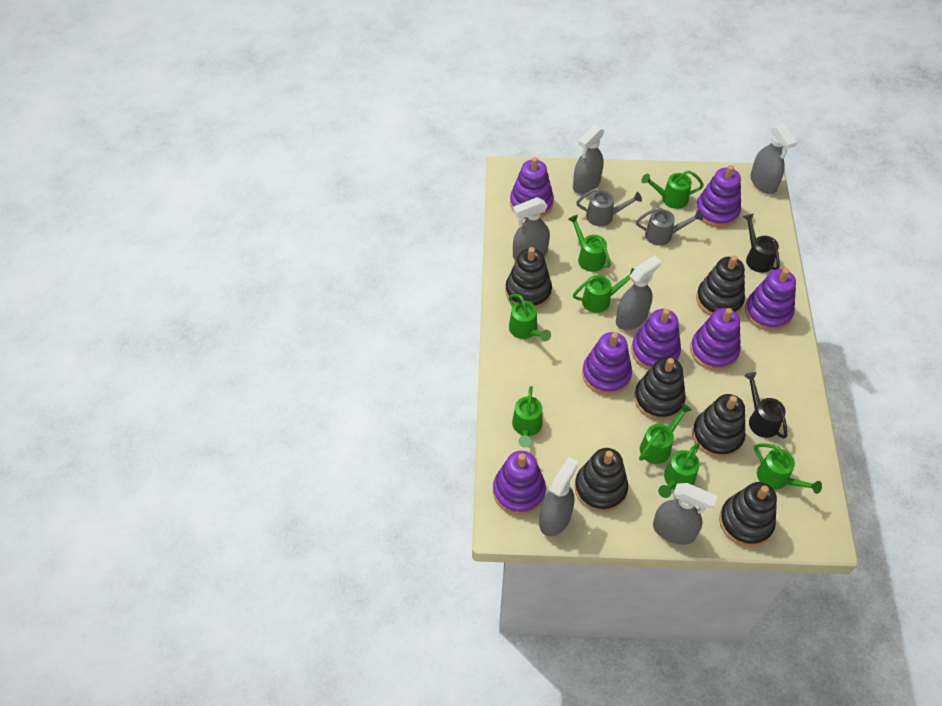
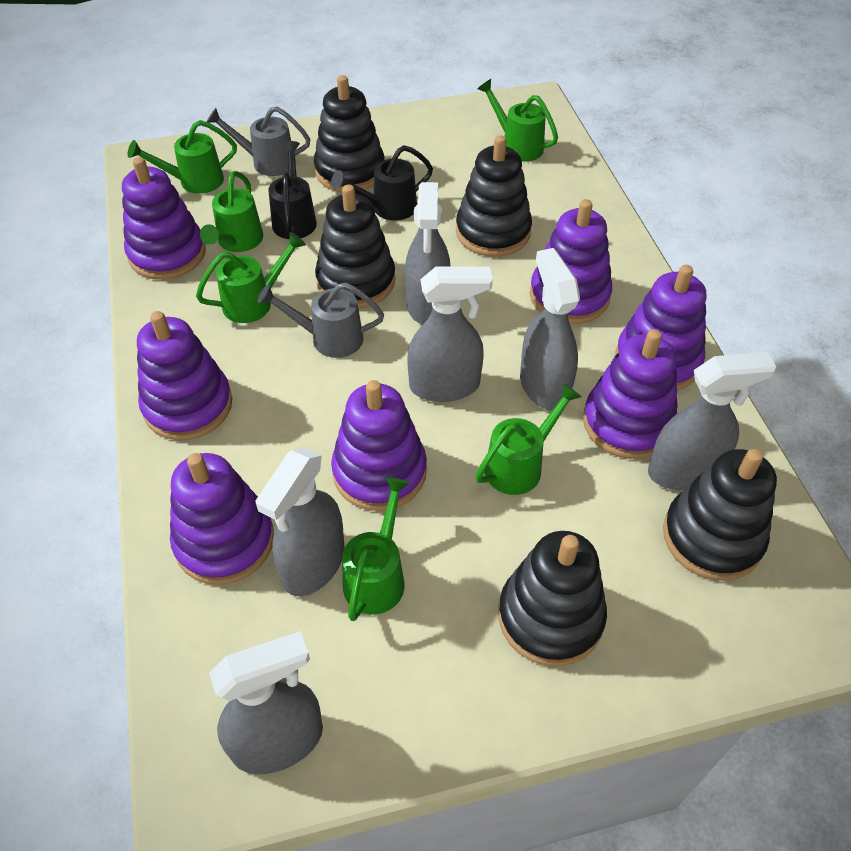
black stacking toy: 6 -> 5
green watering can: 8 -> 6

